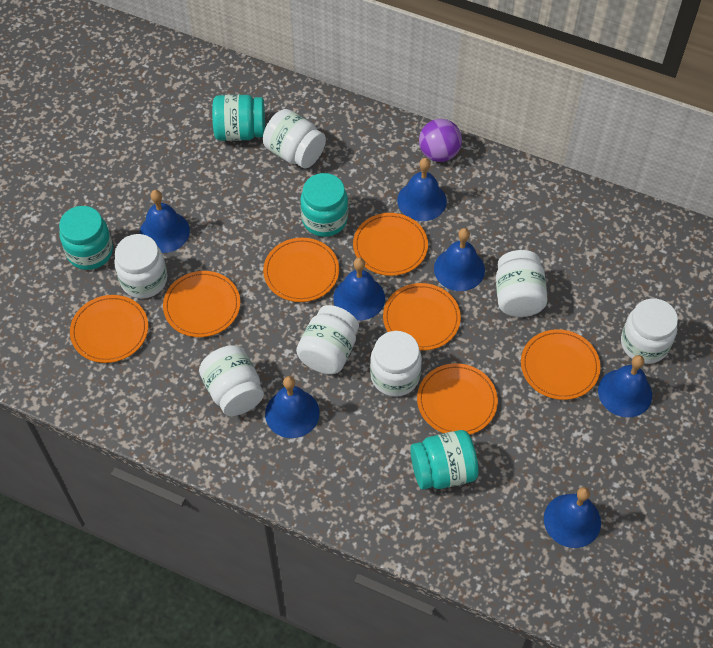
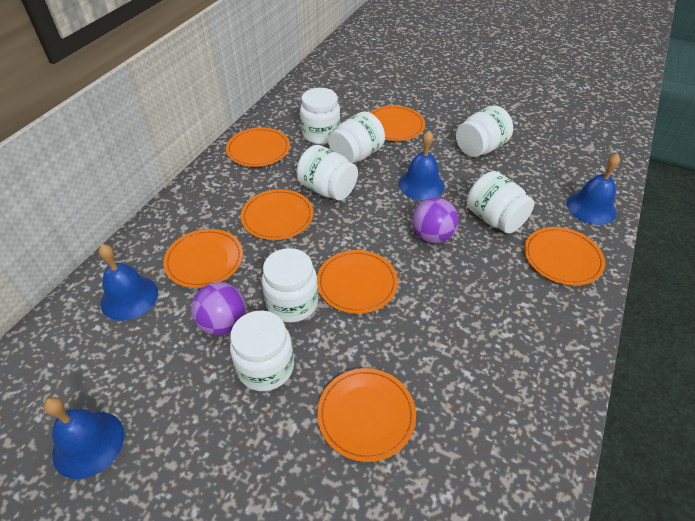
blue bell: 7 -> 4
purple ball: 1 -> 2
turquoise jar: 4 -> 0

